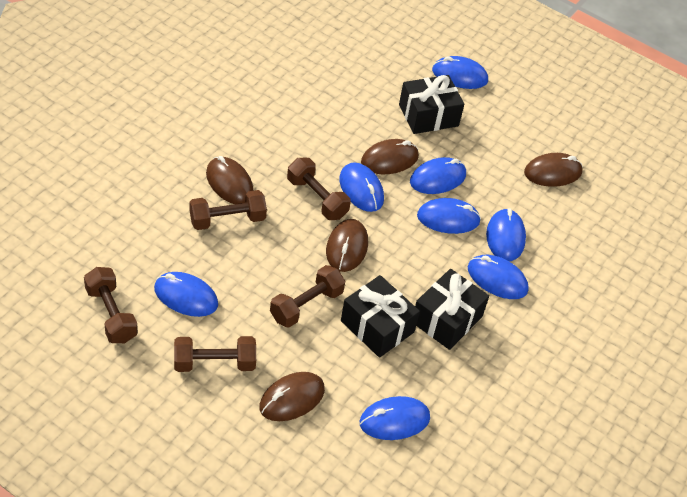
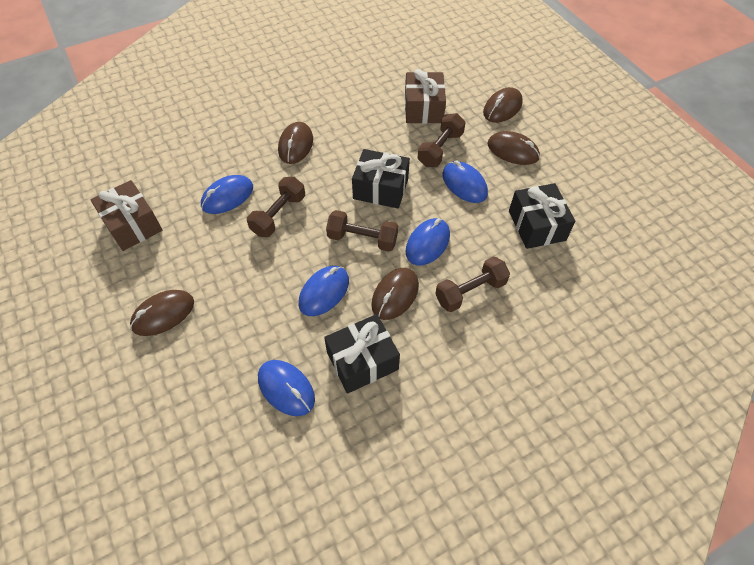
blue mouse: 8 -> 5
brown dumbbell: 5 -> 4
brown gift: 0 -> 2

